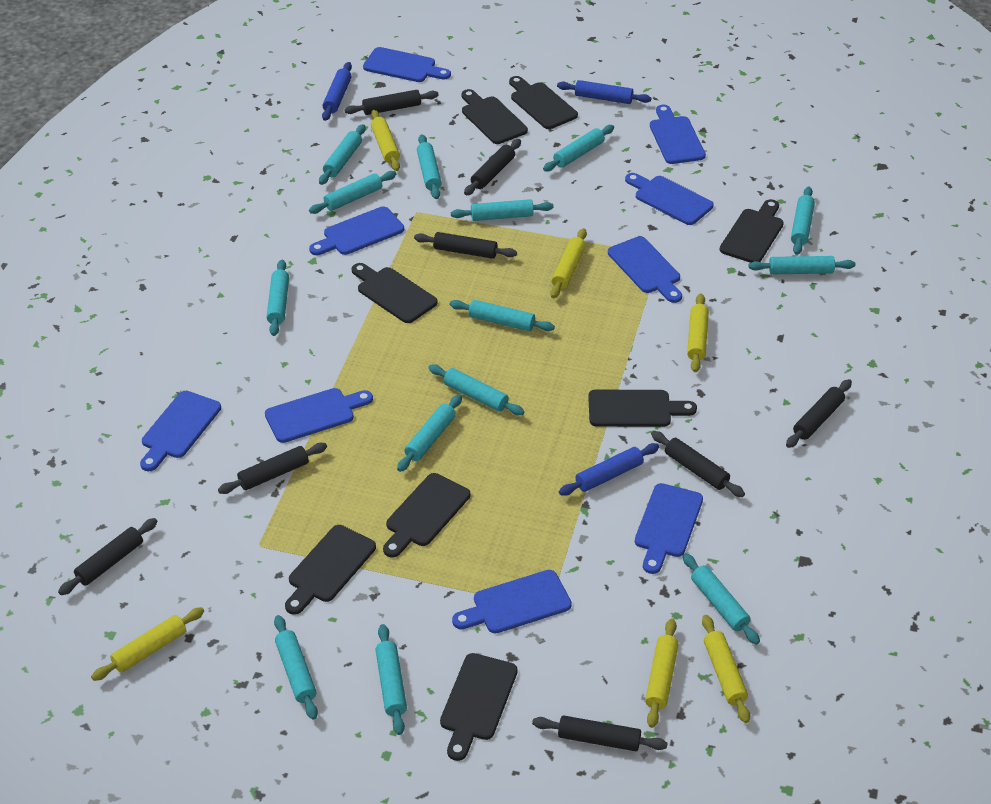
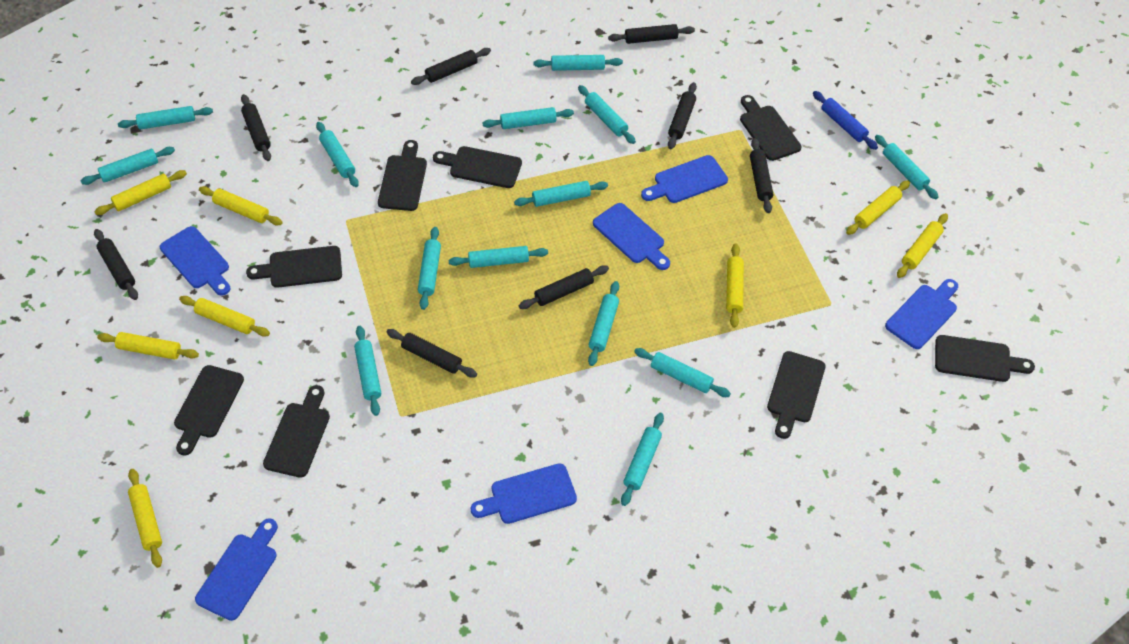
blue cutting board: 9 -> 6
blue rolling pin: 3 -> 1
yellow rolling pin: 6 -> 8

